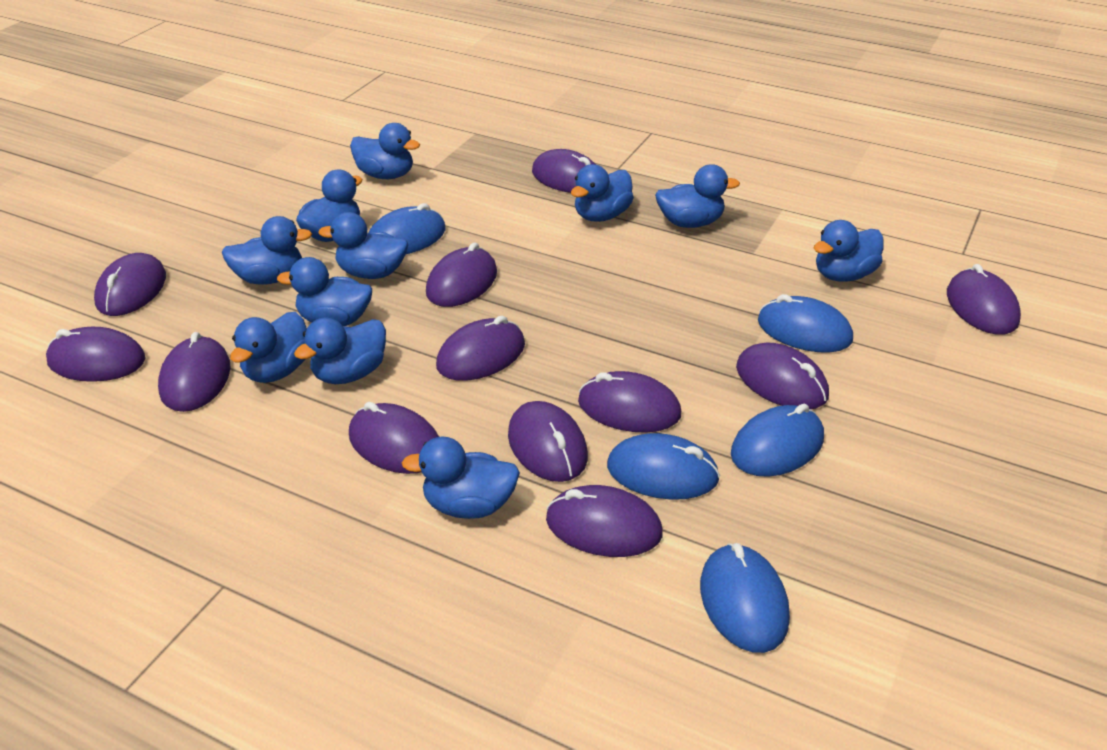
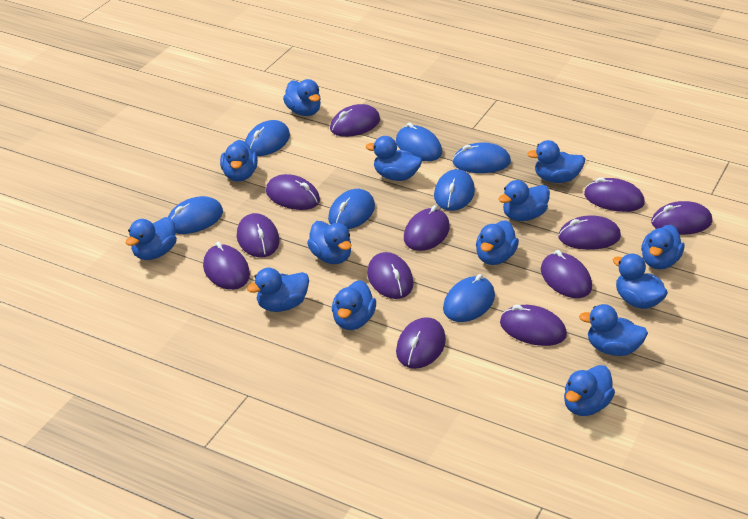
blue duck: 11 -> 14
blue mouse: 5 -> 7

